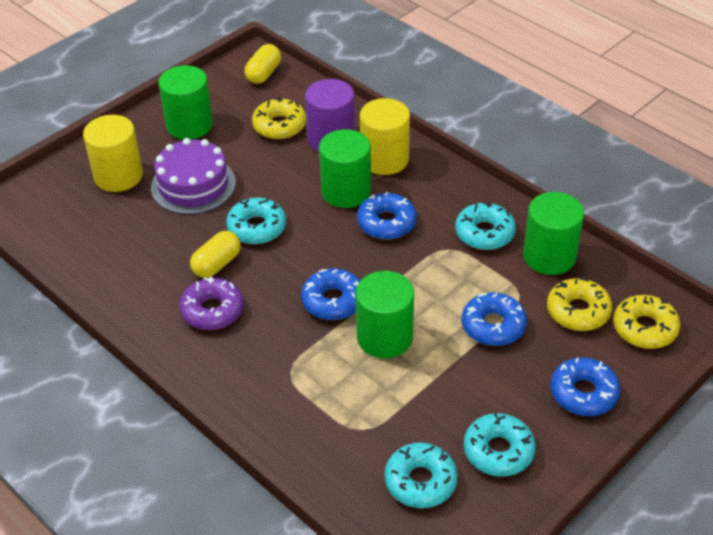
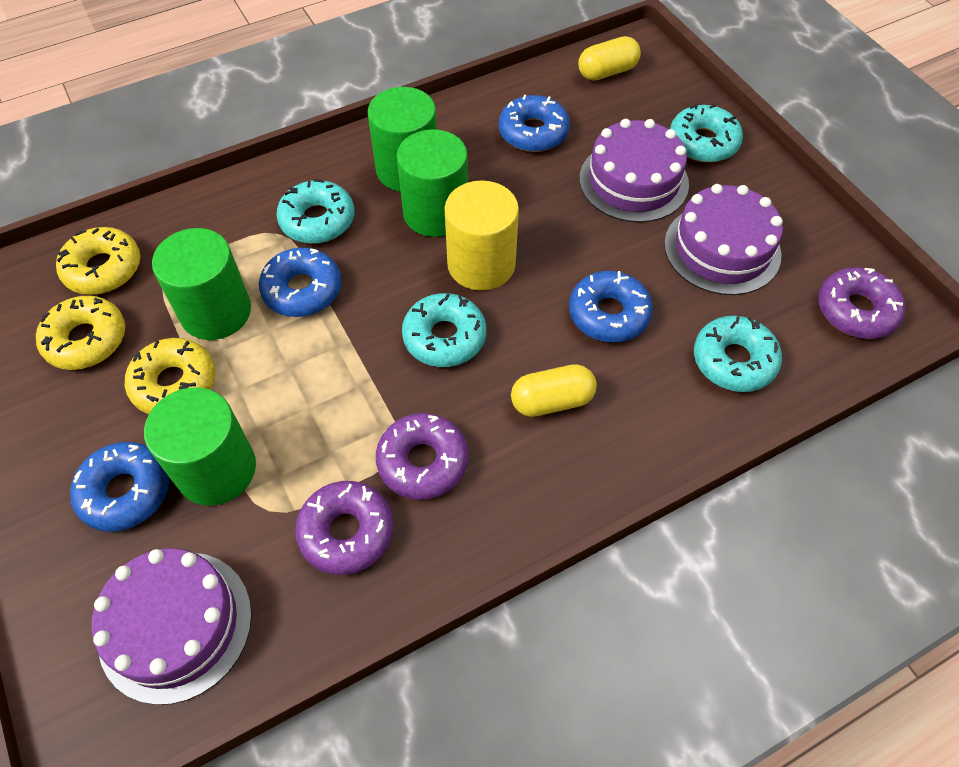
purple cake: 1 -> 3
purple cylinder: 1 -> 0
purple donut: 1 -> 3
yellow cylinder: 2 -> 1

